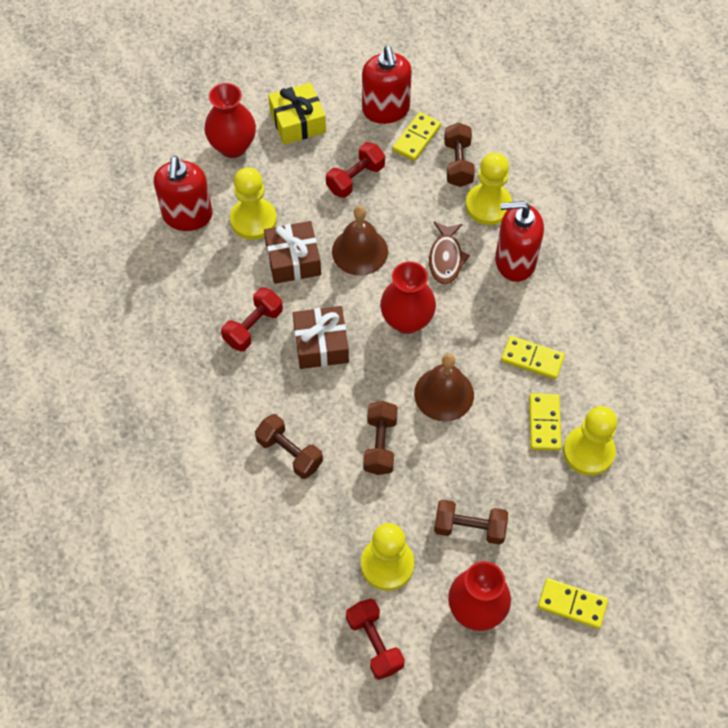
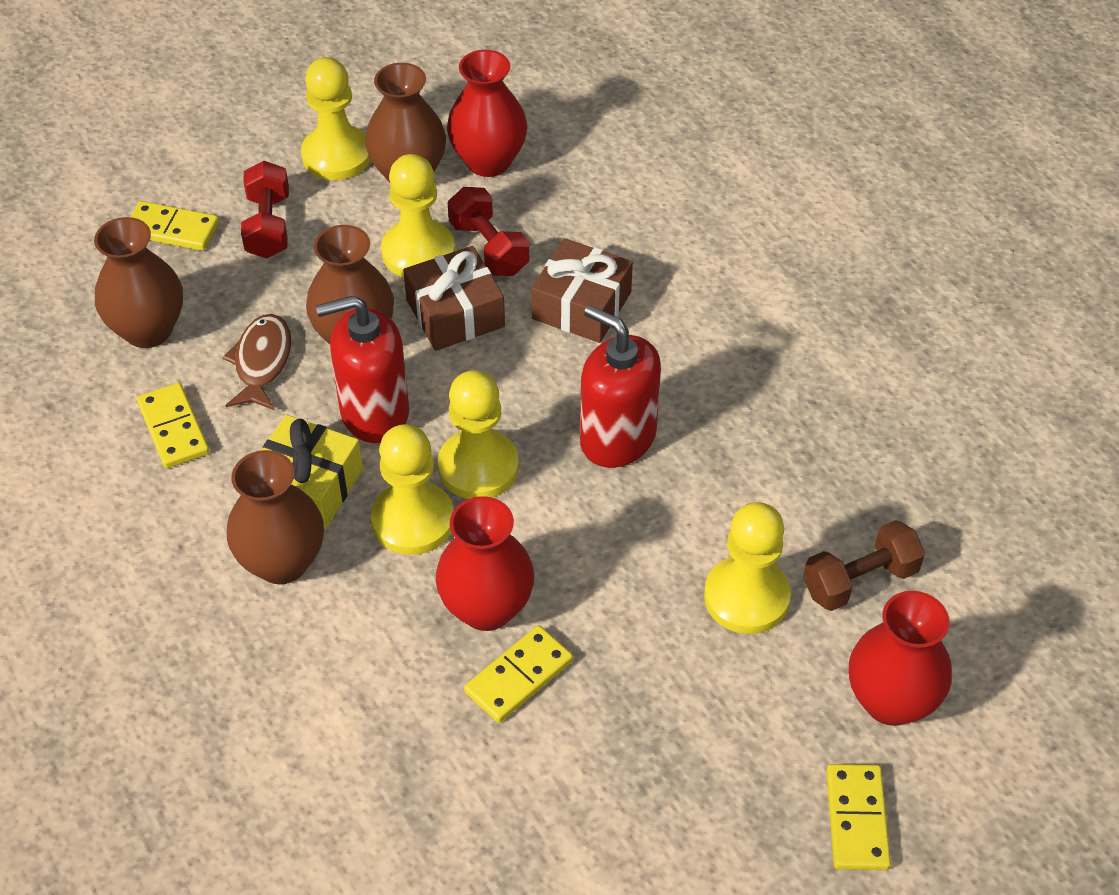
brown bell: 2 -> 0
brown dumbbell: 4 -> 1
brown vase: 0 -> 4
red dumbbell: 3 -> 2
red soap dispenser: 3 -> 2
yellow pawn: 4 -> 5

